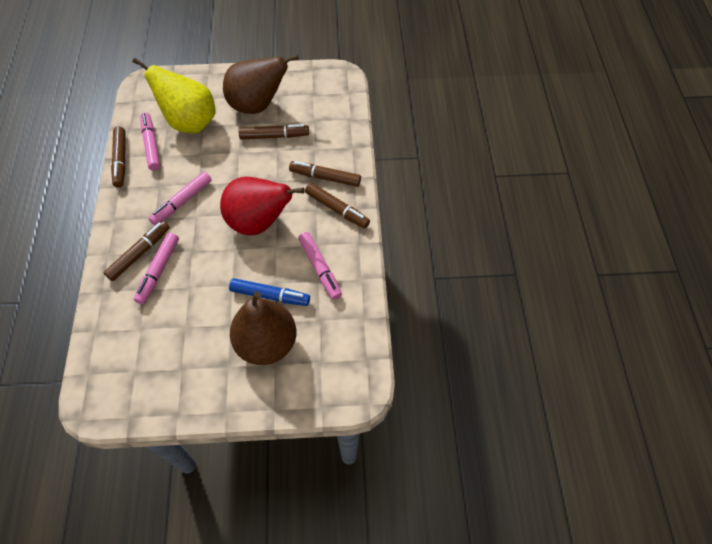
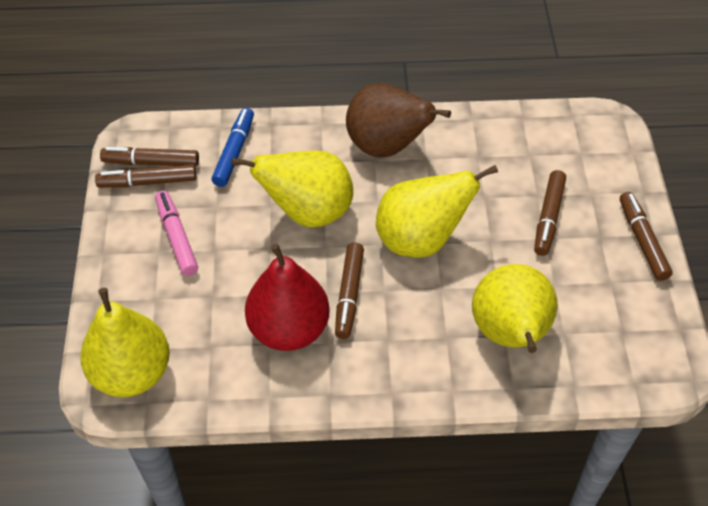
brown pear: 2 -> 1
pink marker: 4 -> 1
yellow pear: 1 -> 4

